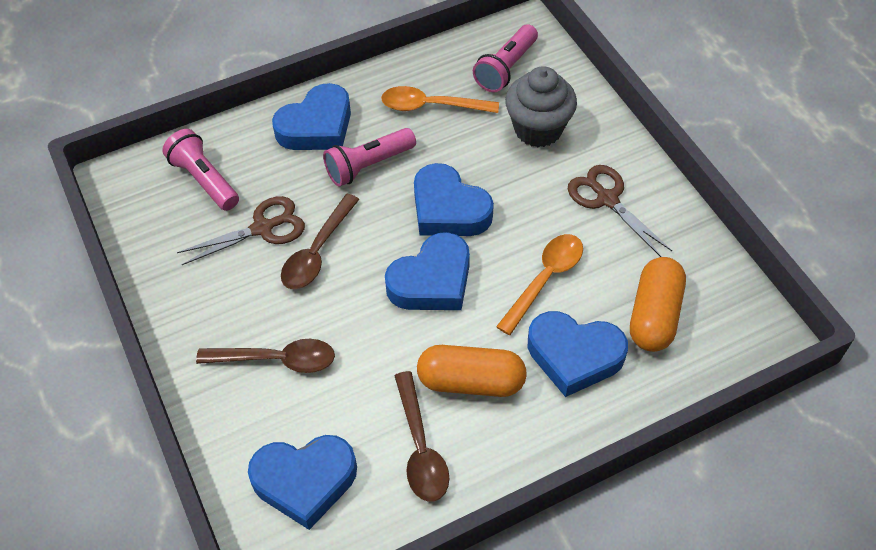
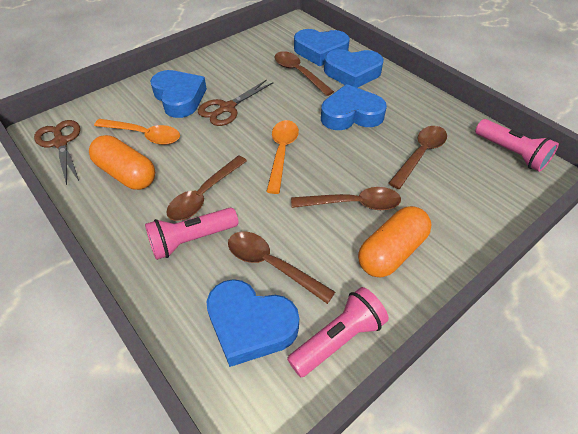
brown spoon: 3 -> 5
grey cupcake: 1 -> 0

